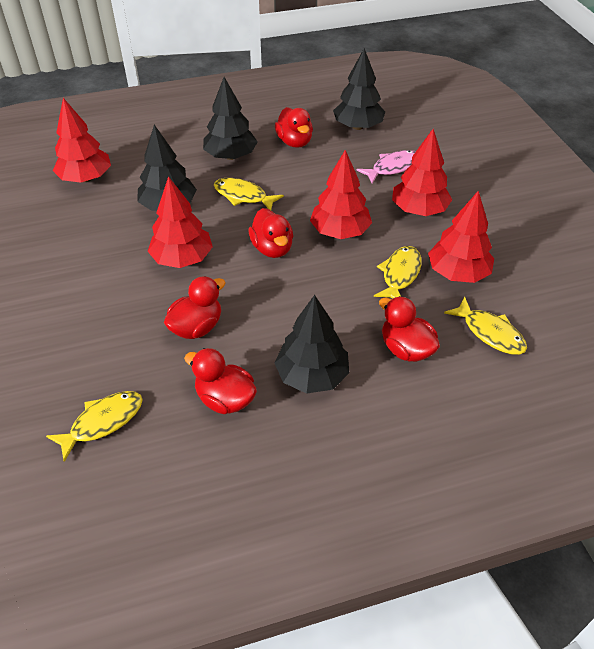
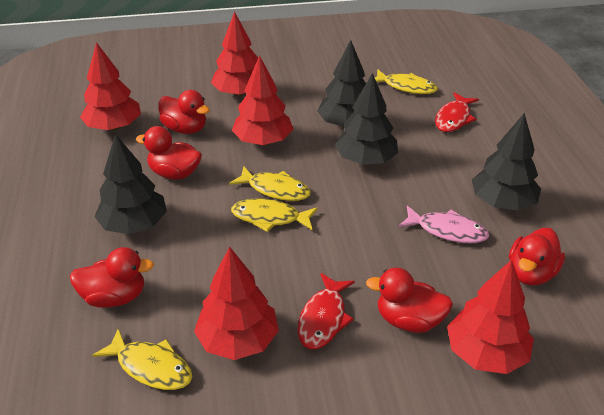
red fish: 0 -> 2

